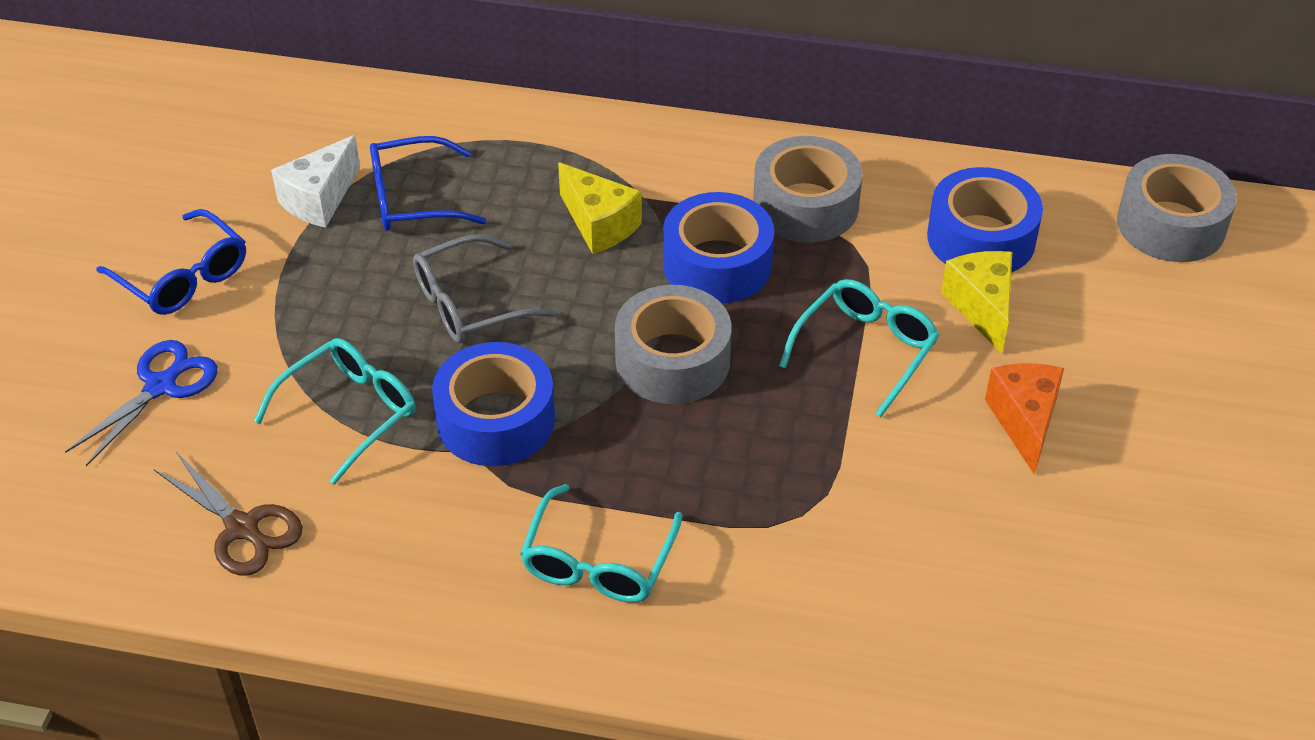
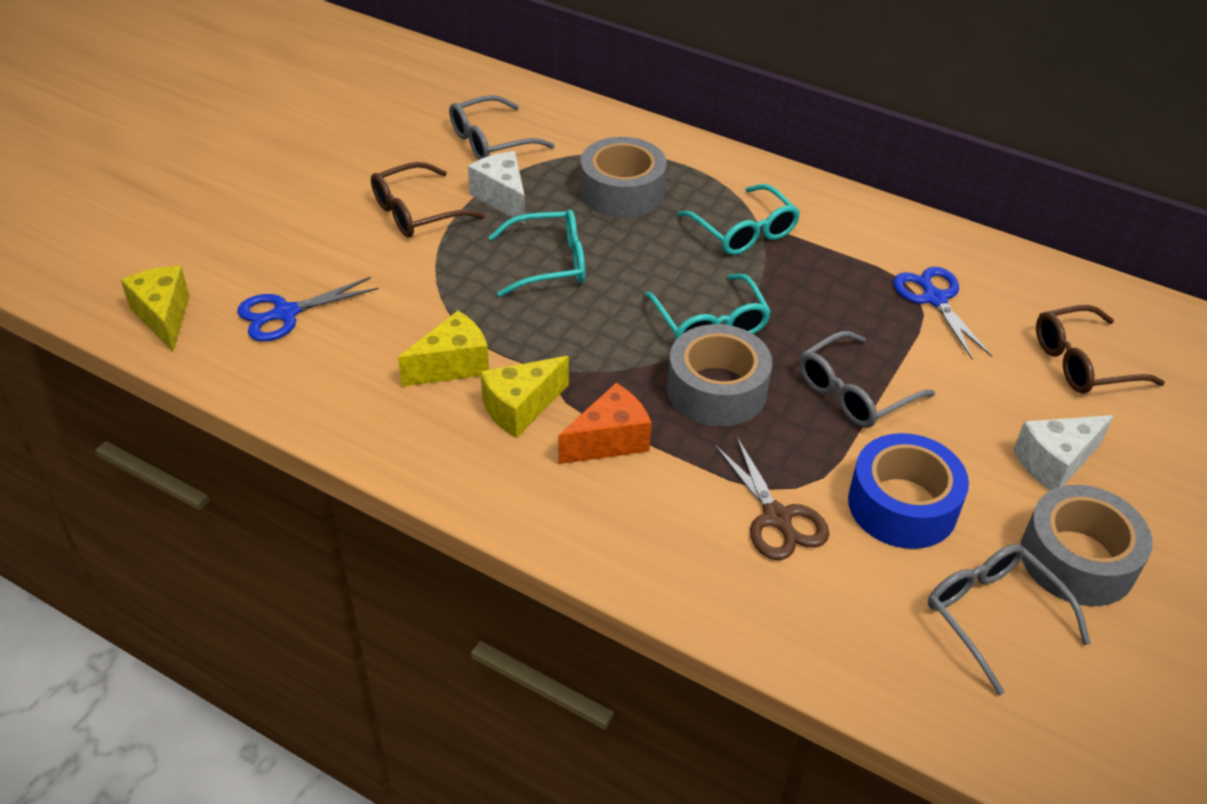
blue glasses: 2 -> 0
blue scissors: 1 -> 2
blue tape: 3 -> 1
brown glasses: 0 -> 2
grey glasses: 1 -> 3
white cheese: 1 -> 2
yellow cheese: 2 -> 3

